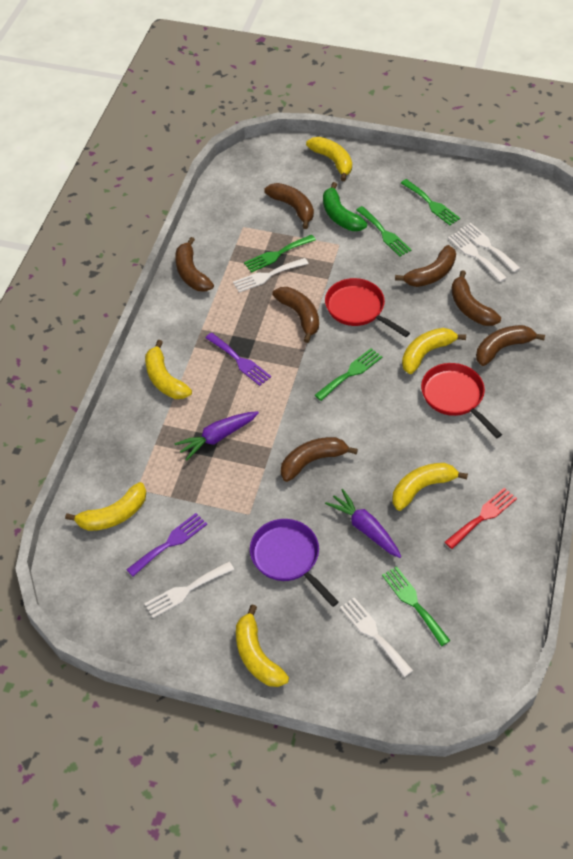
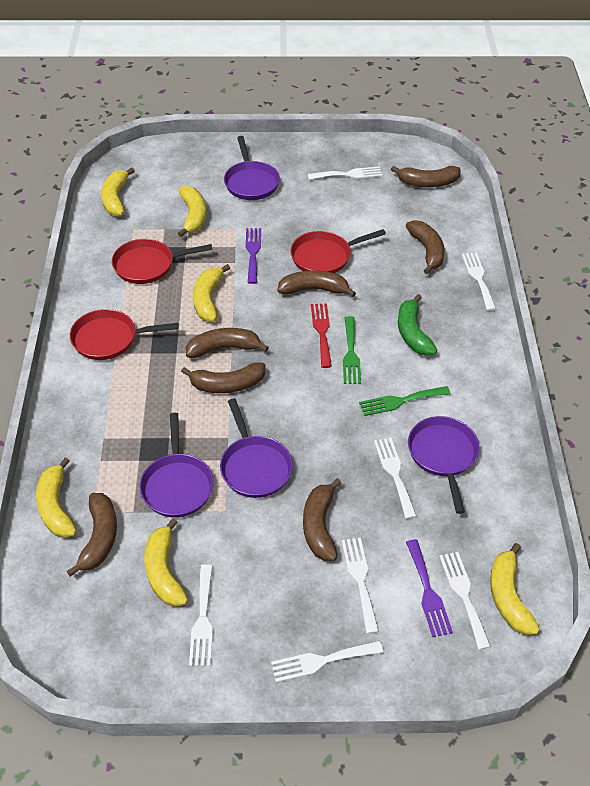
green fork: 5 -> 2
purple carrot: 2 -> 0
purple pan: 1 -> 4
red pan: 2 -> 3
white fork: 5 -> 7

